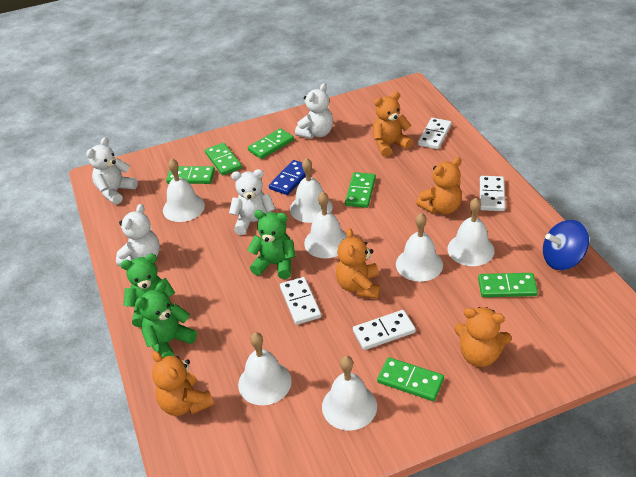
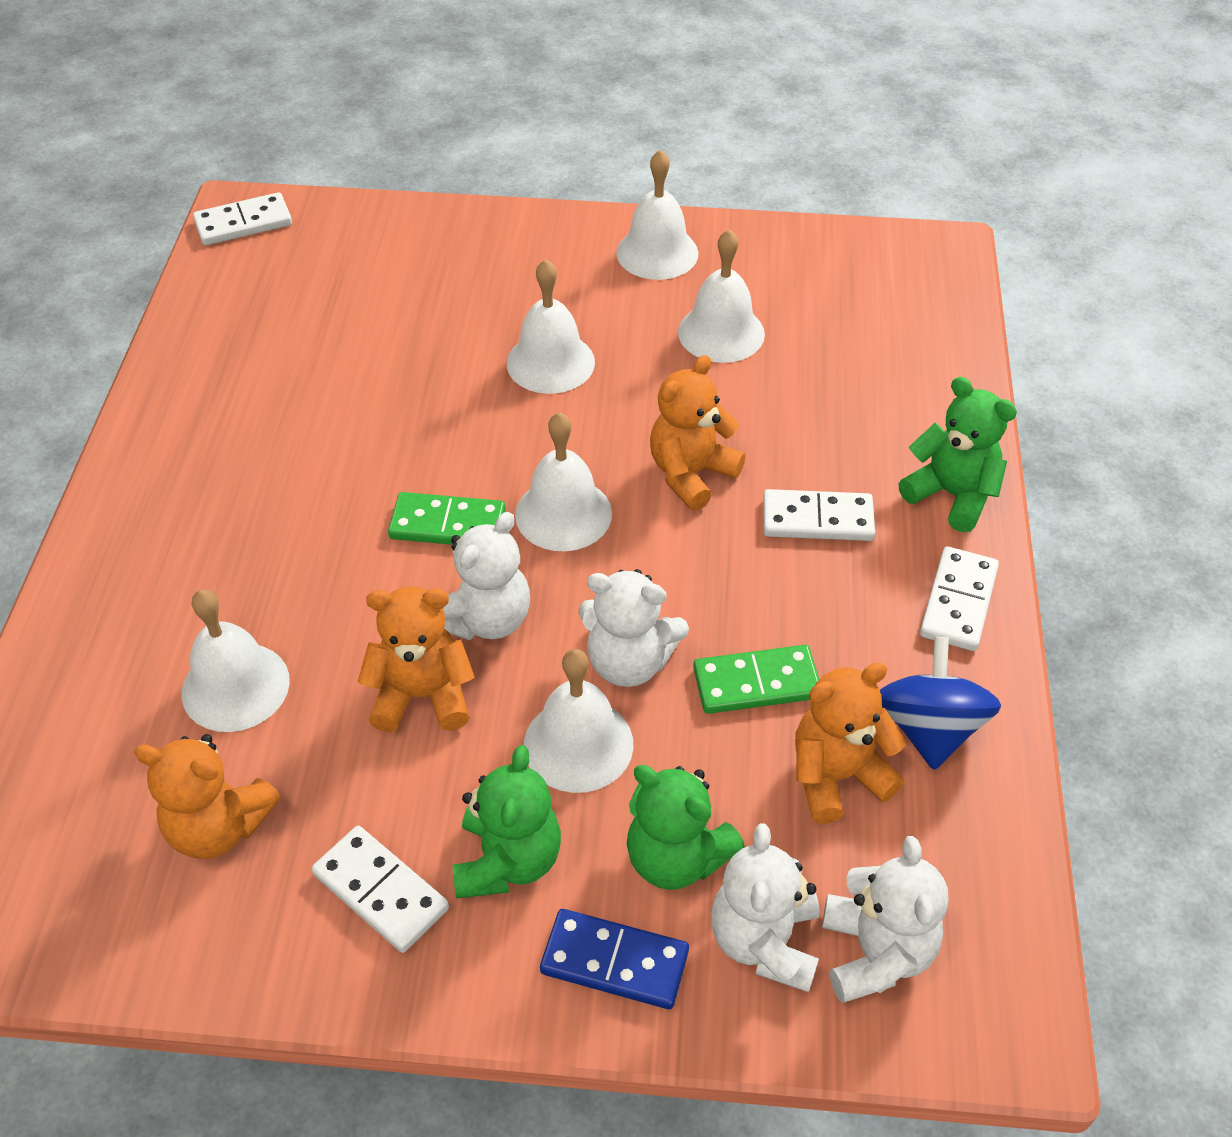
green domino: 6 -> 2
orange teddy bear: 5 -> 4
white bell: 7 -> 6

